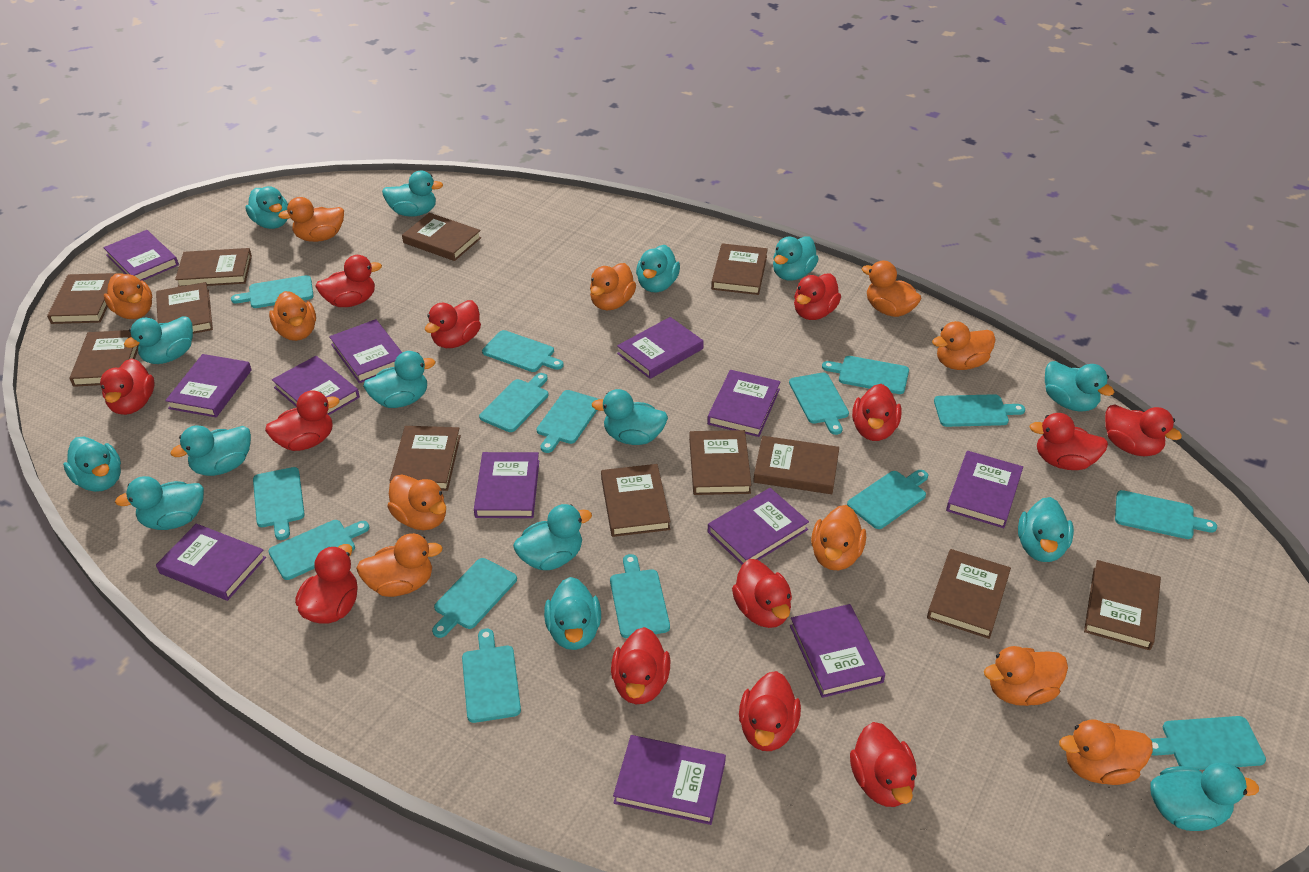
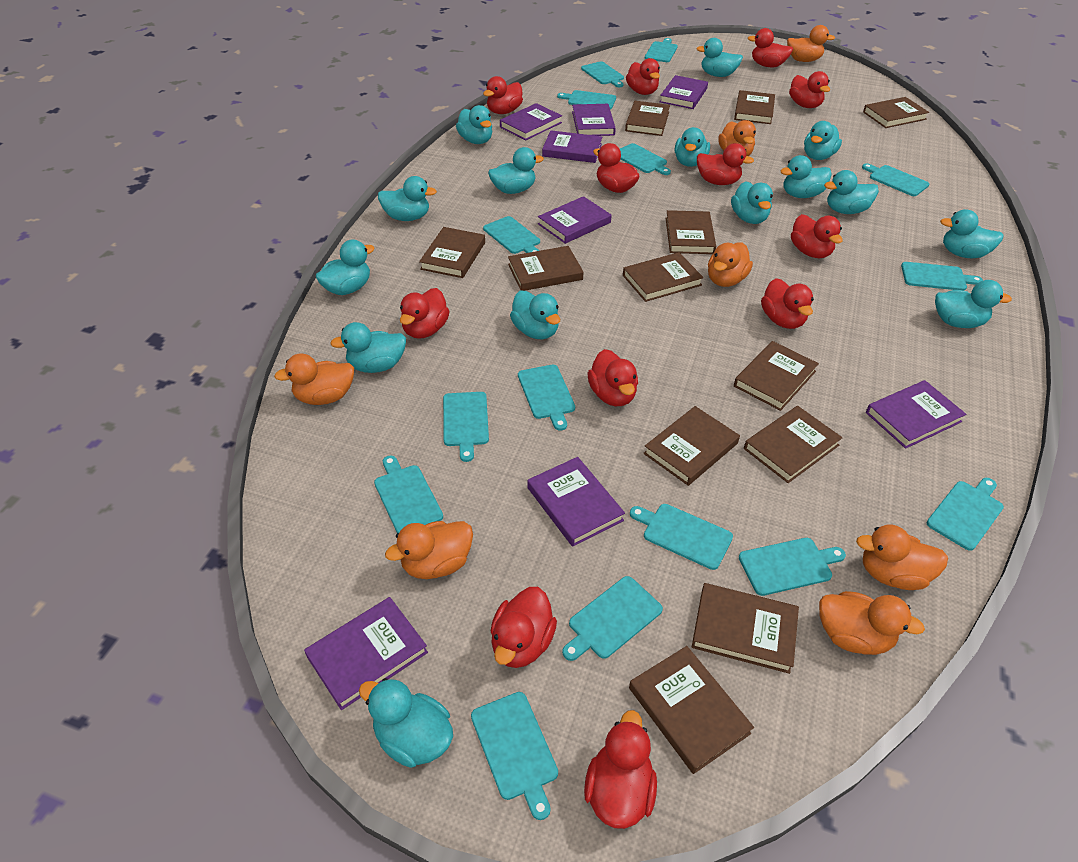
orange duck: 11 -> 7
purple book: 12 -> 8
red duck: 13 -> 12

